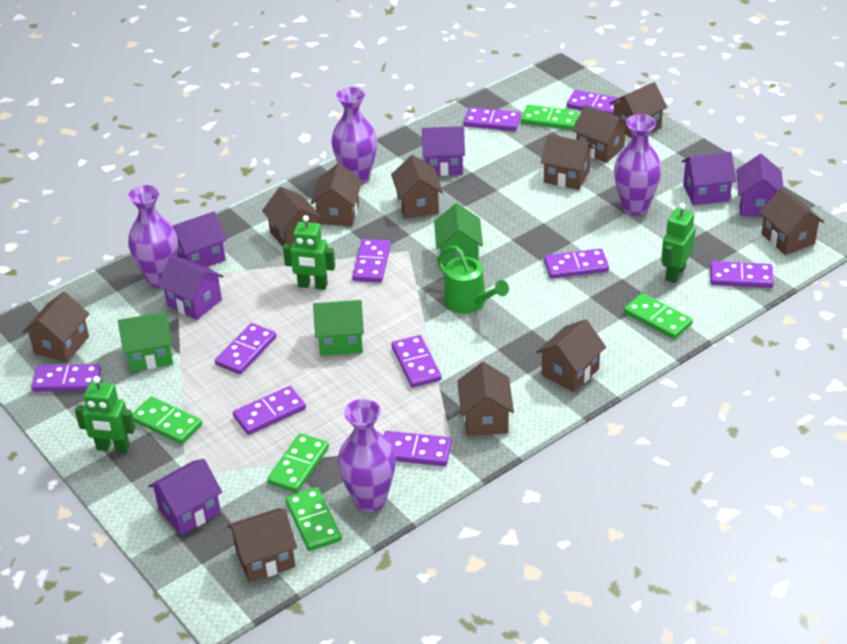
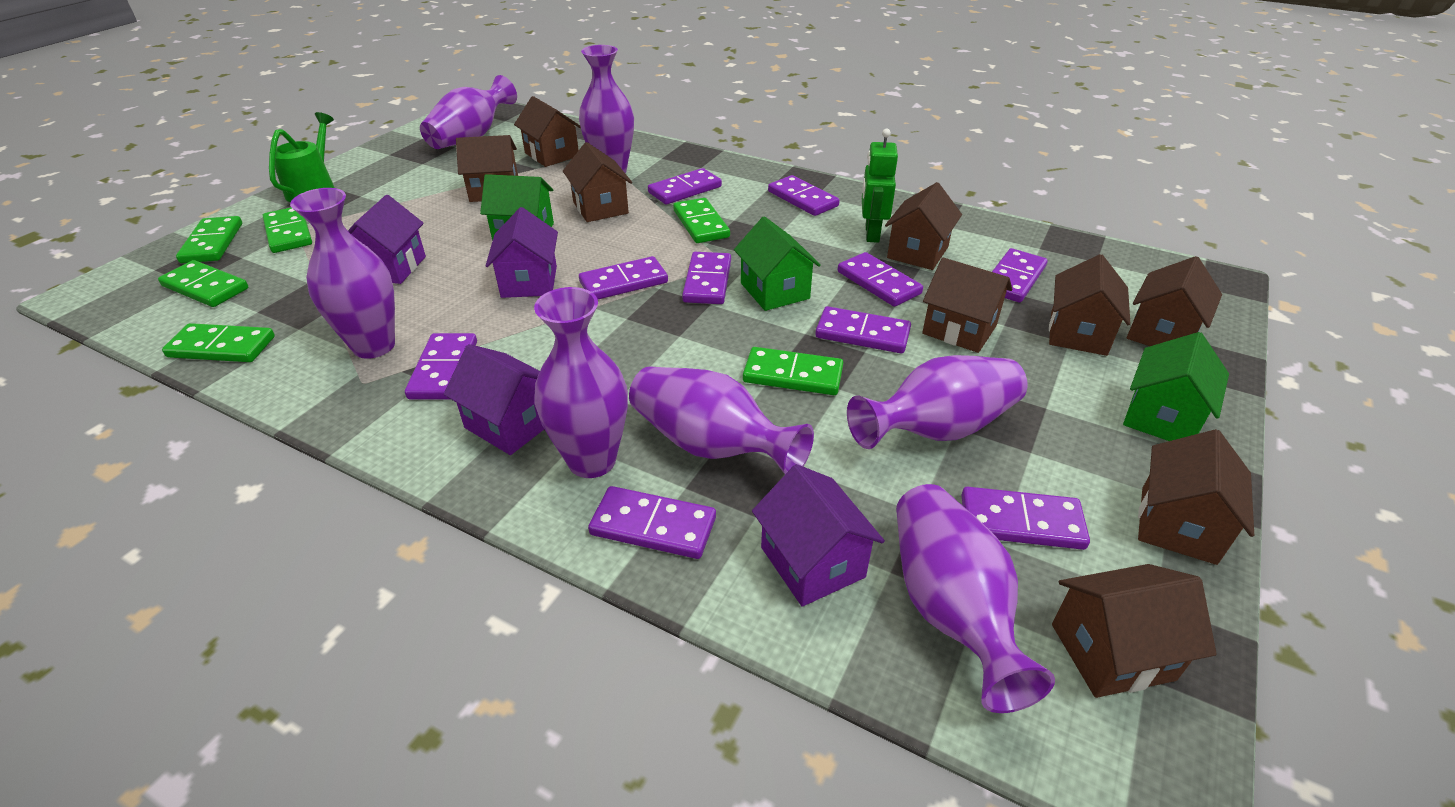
brown house: 11 -> 9
green domino: 5 -> 6
green robot: 3 -> 1
purple house: 6 -> 4
purple vase: 4 -> 7

